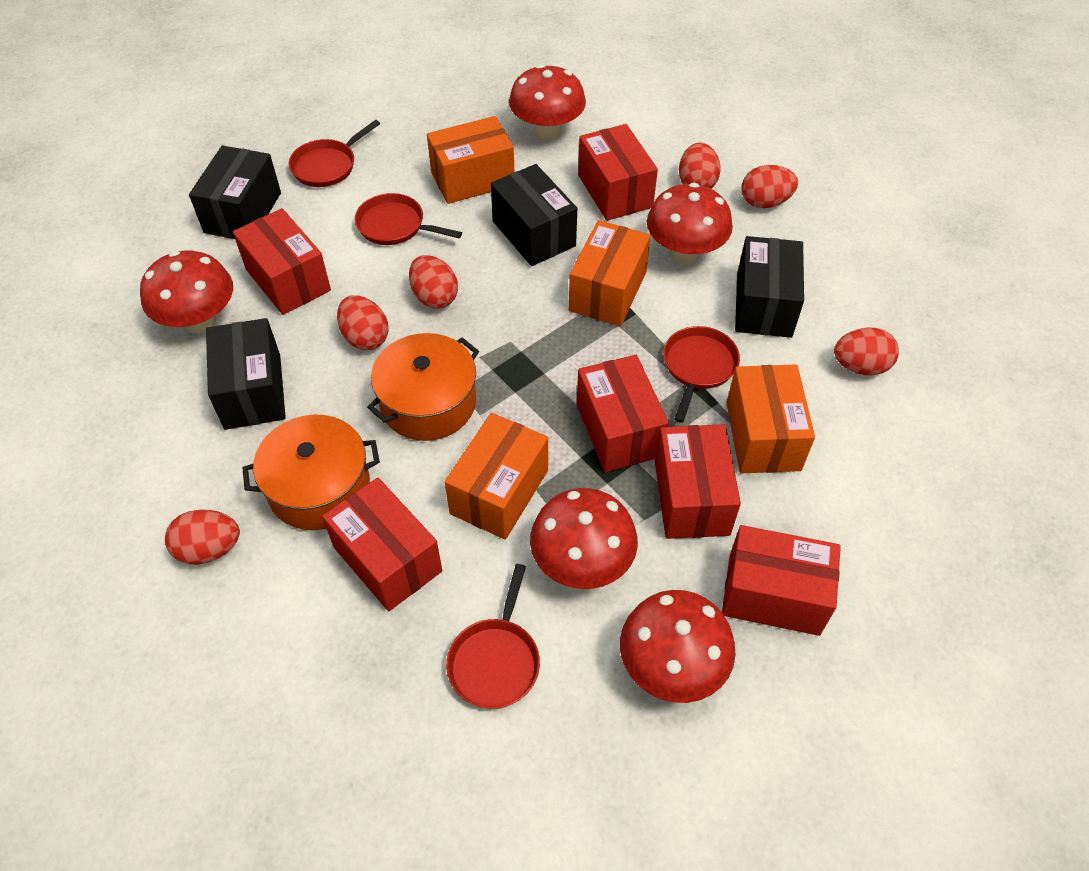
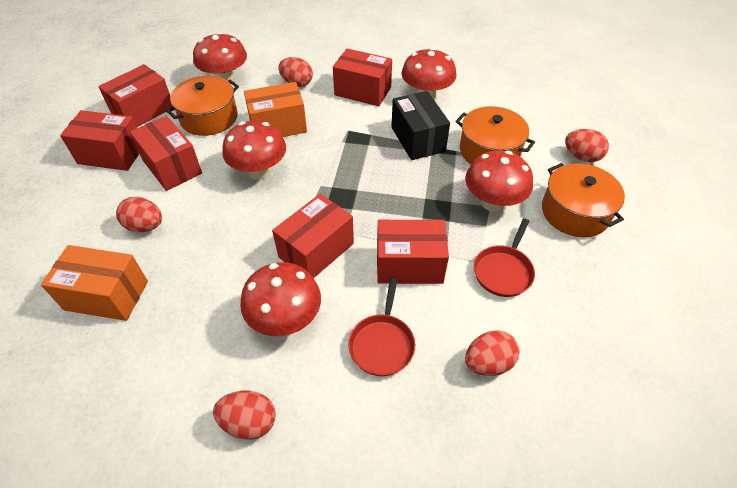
black box: 4 -> 1
orange box: 4 -> 2
orange pot: 2 -> 3
red egg: 6 -> 5
red pan: 4 -> 2

